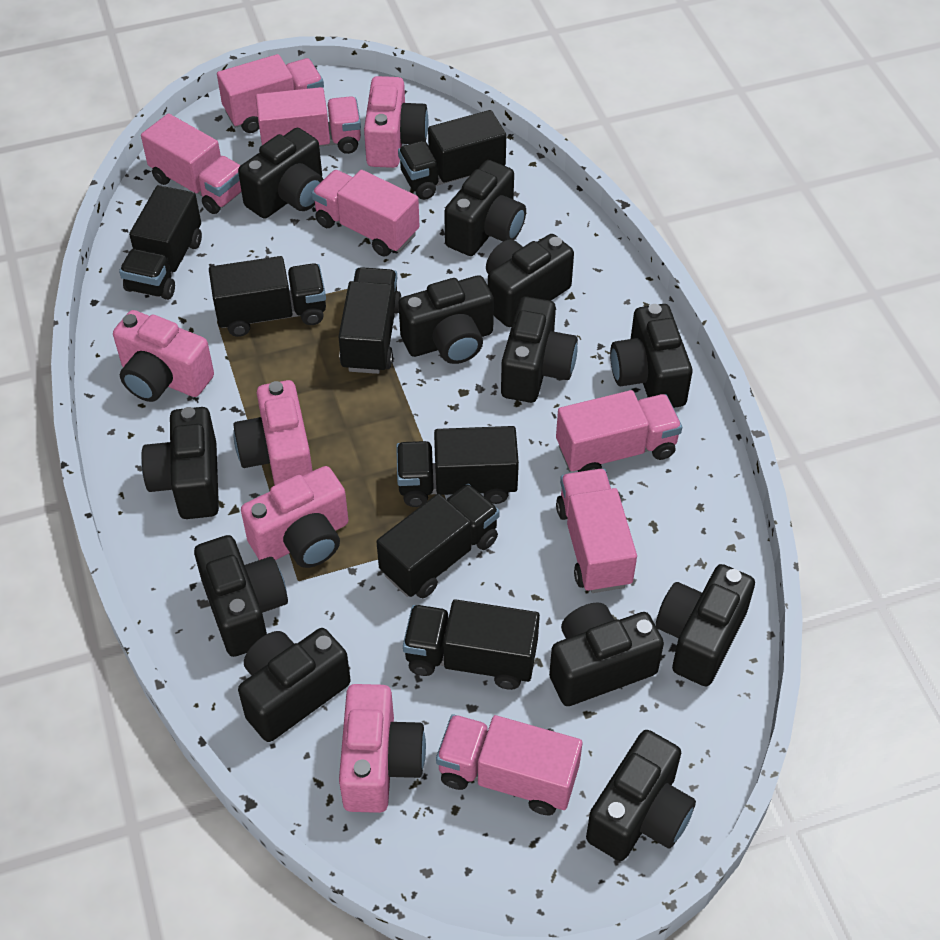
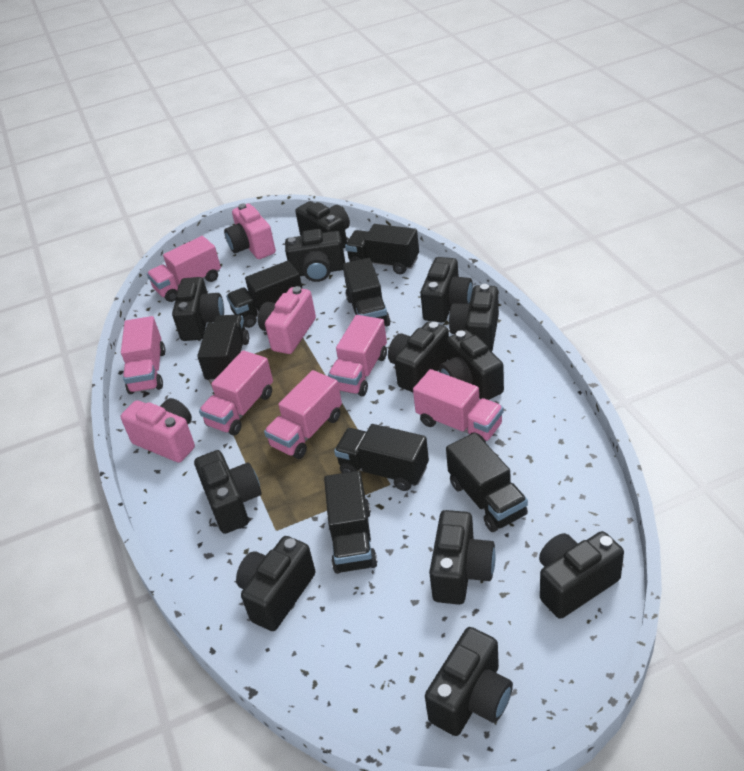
pink camera: 5 -> 3
pink truck: 7 -> 6

